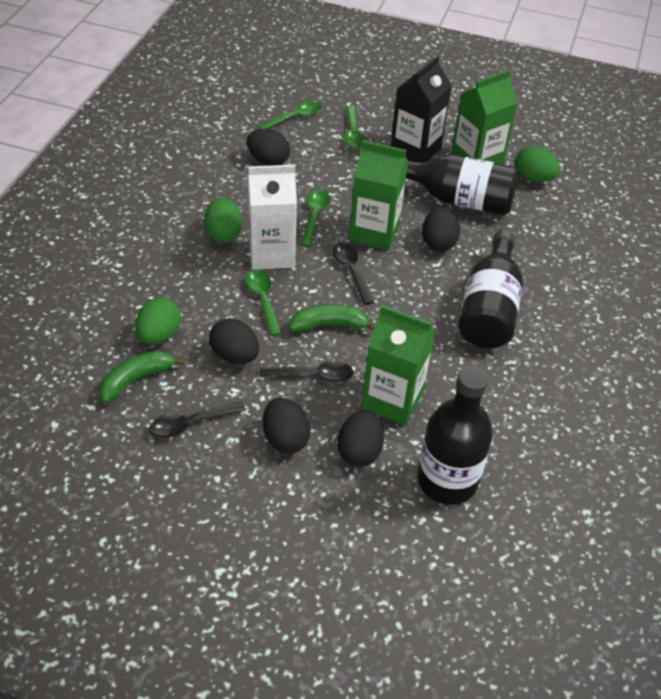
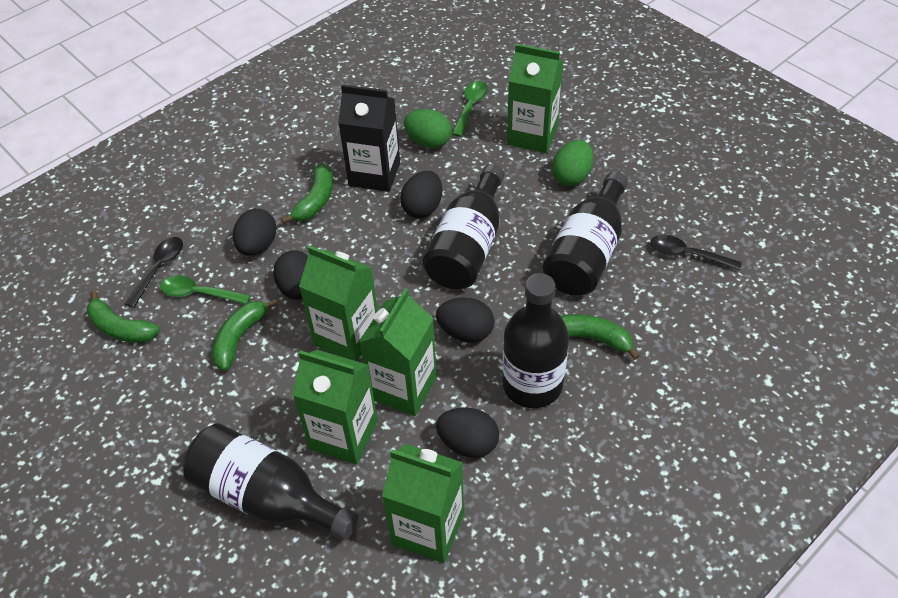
black bottle: 3 -> 4
black spoon: 3 -> 2
green banana: 2 -> 4
green carton: 3 -> 5
green egg: 3 -> 2
green spoon: 4 -> 2
white carton: 1 -> 0

